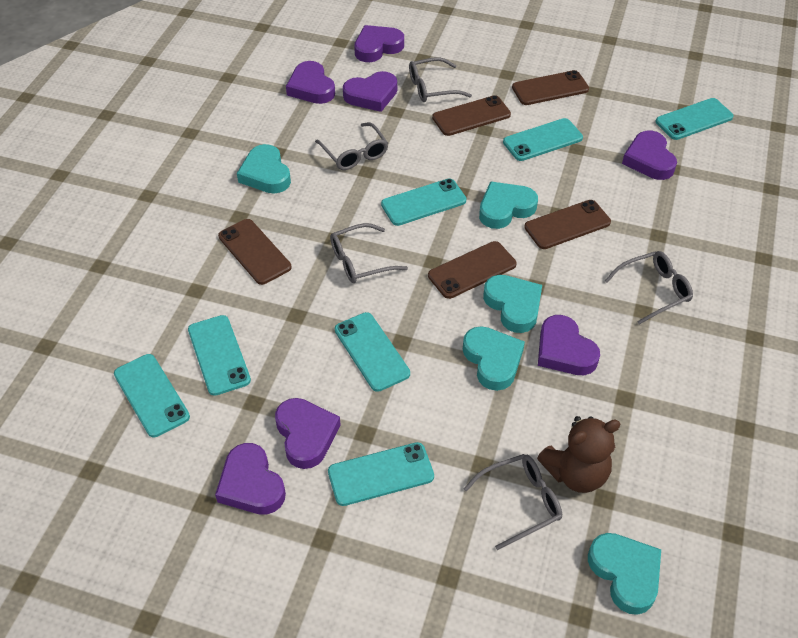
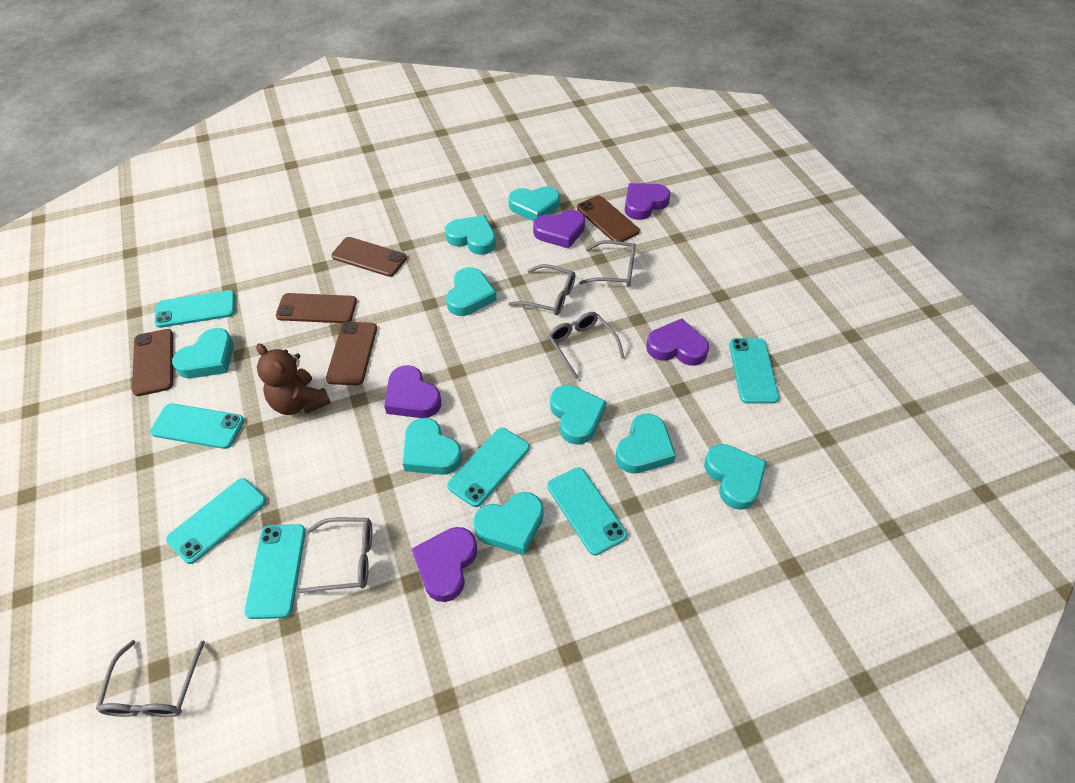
purple heart: 7 -> 5
turquoise heart: 5 -> 9

